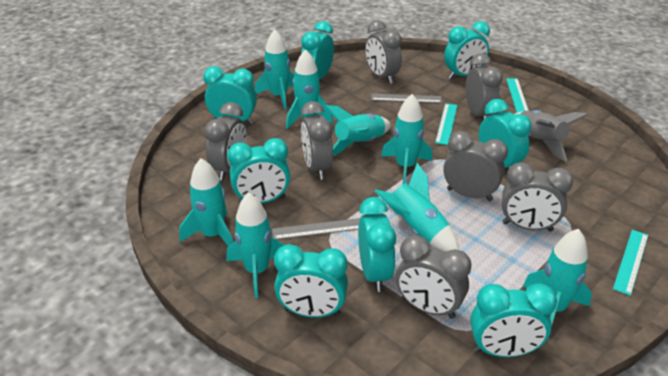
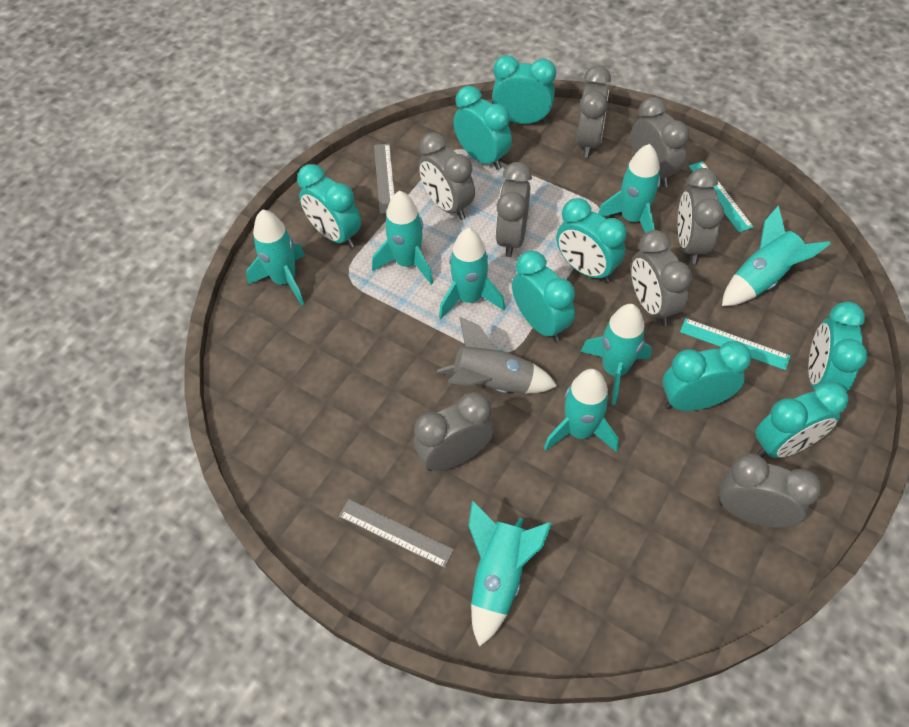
grey clock: 7 -> 8
turquoise ruler: 3 -> 2

